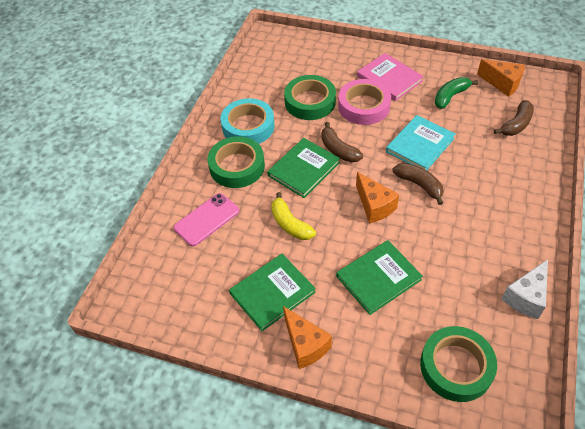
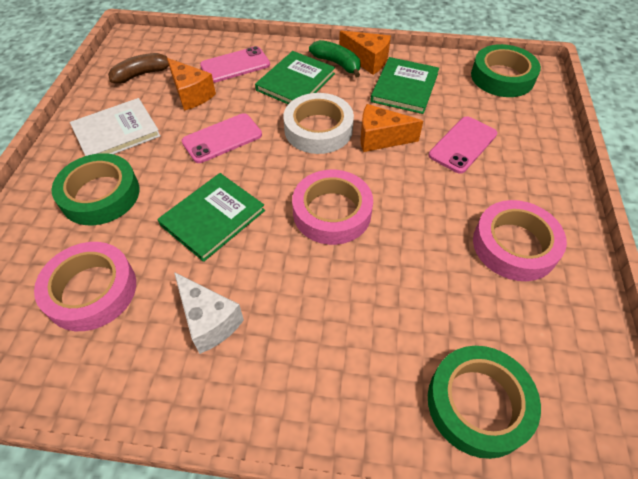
brown banana: 3 -> 1
pink book: 1 -> 0
pink phone: 1 -> 3
pink tape: 1 -> 3
turquoise book: 1 -> 0
turquoise tape: 1 -> 0
white book: 0 -> 1
white tape: 0 -> 1
yellow banana: 1 -> 0

